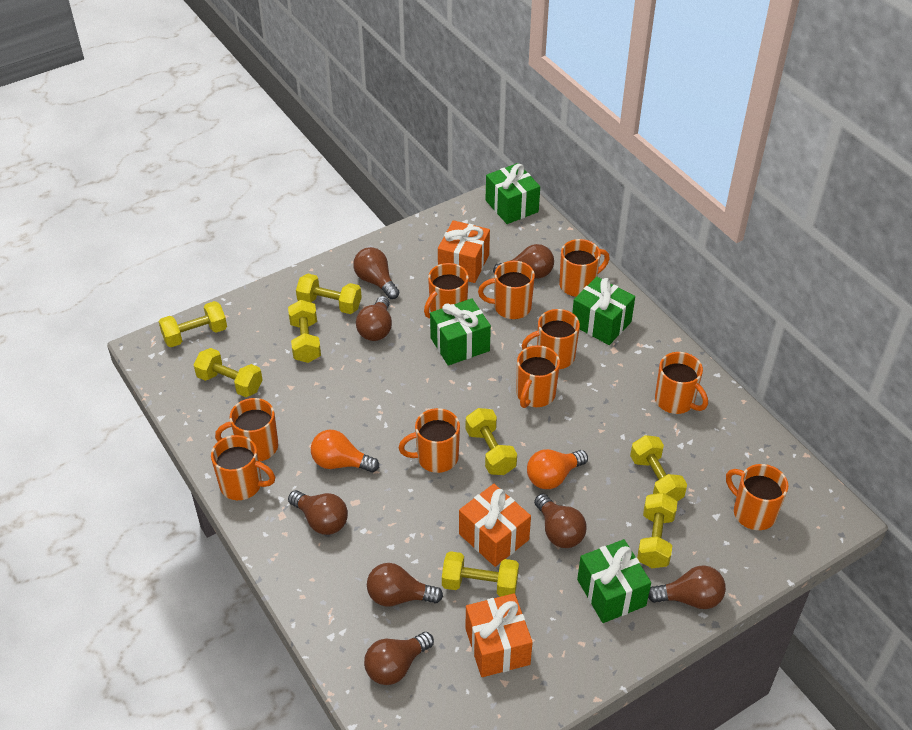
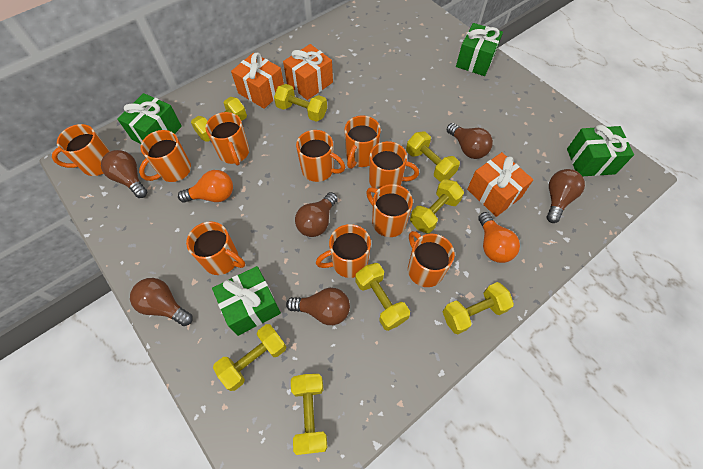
brown light bulb: 8 -> 6

